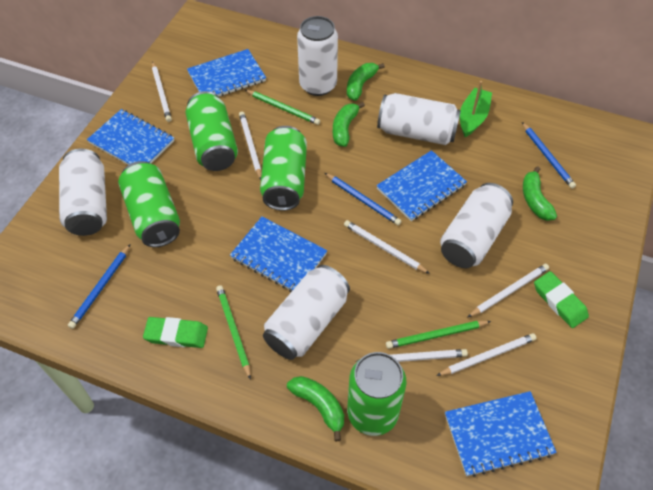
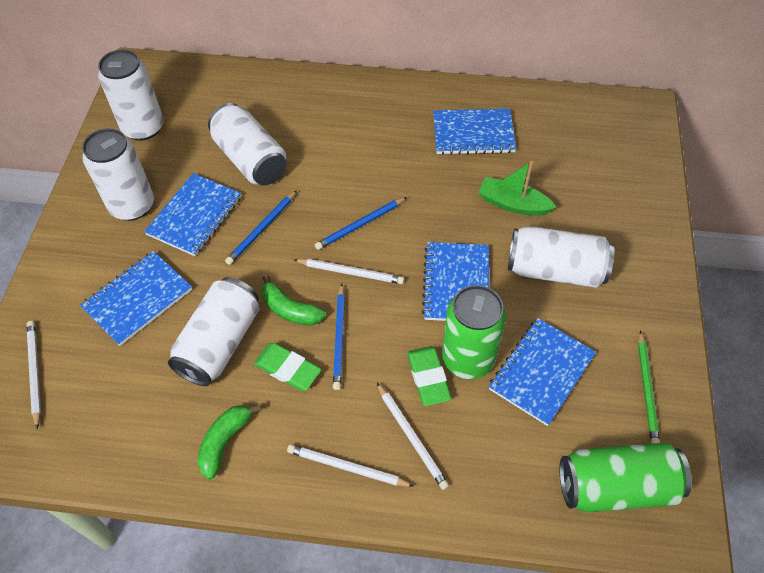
green banana: 4 -> 2
green can: 4 -> 2
green pencil: 3 -> 1
white pencil: 6 -> 4

